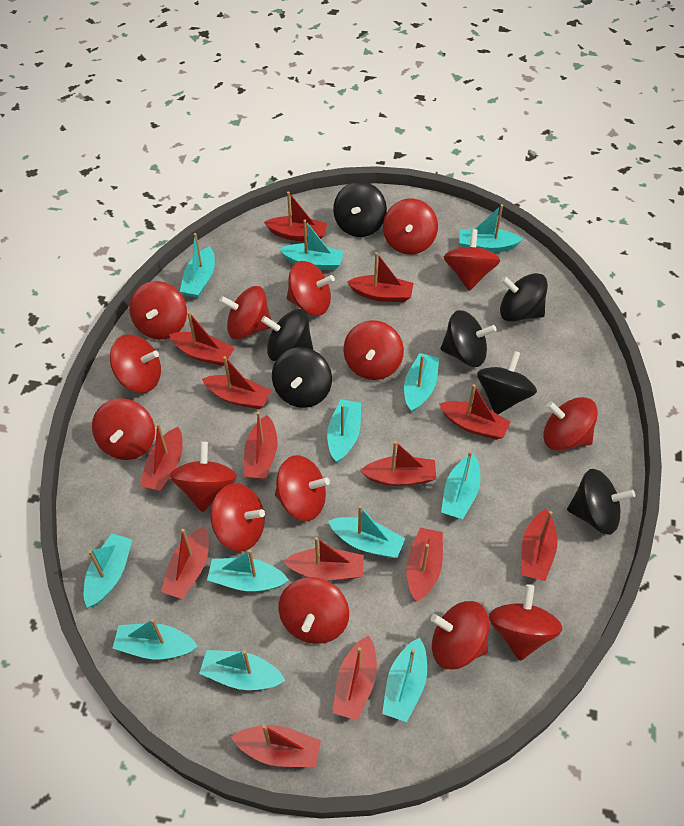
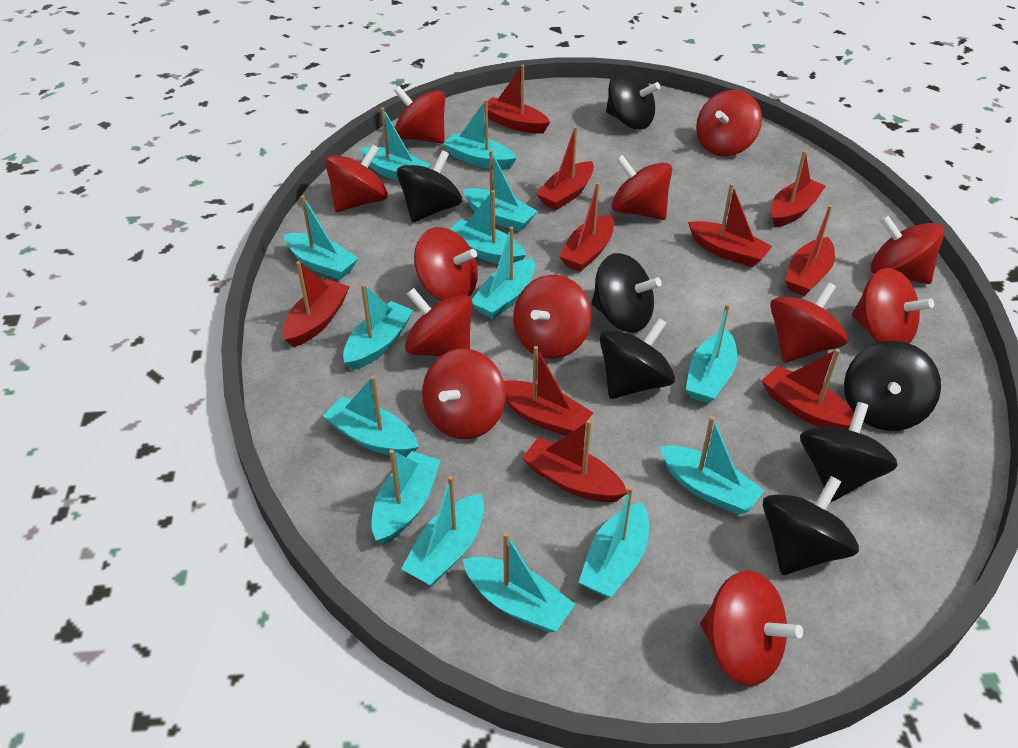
red boat: 14 -> 10
red spinning top: 15 -> 12
turquoise boat: 12 -> 14

